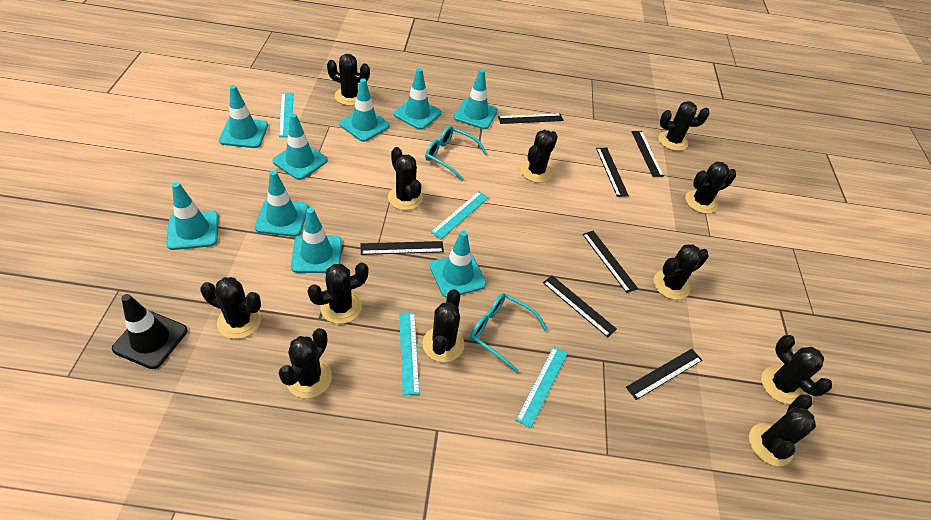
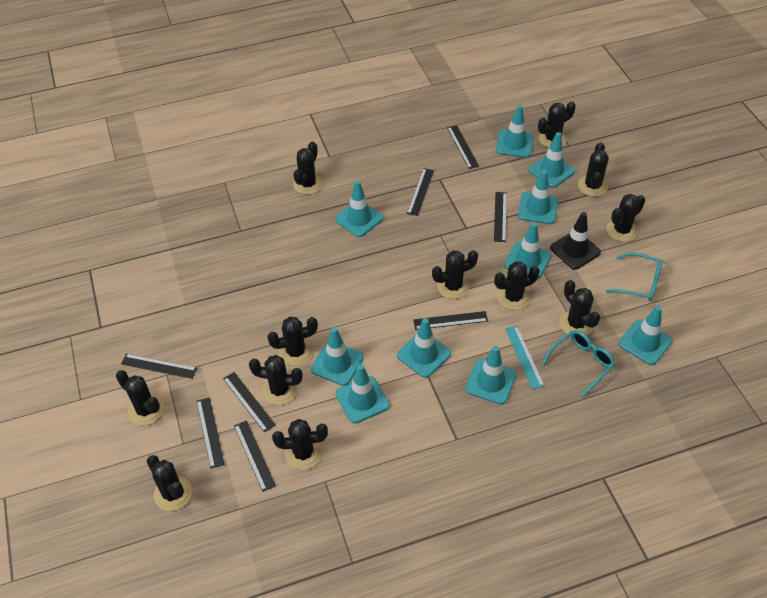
black ruler: 7 -> 8
turquoise ruler: 4 -> 1
turquoise traffic cone: 9 -> 10

